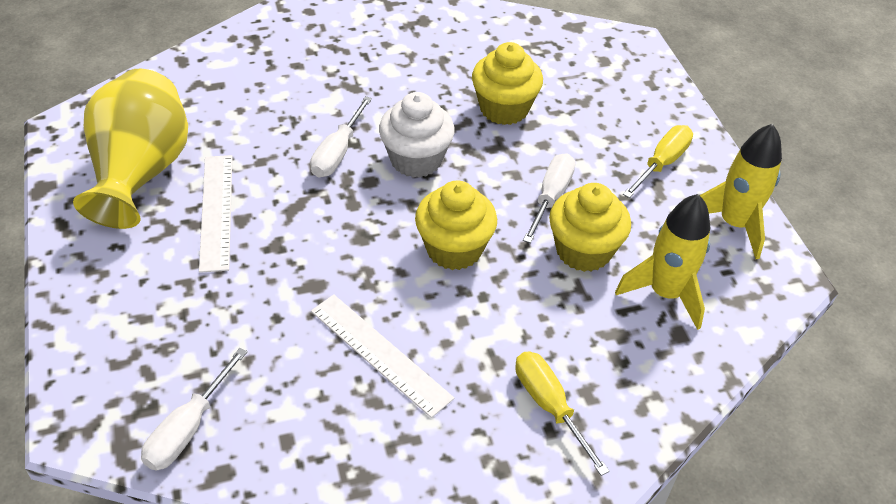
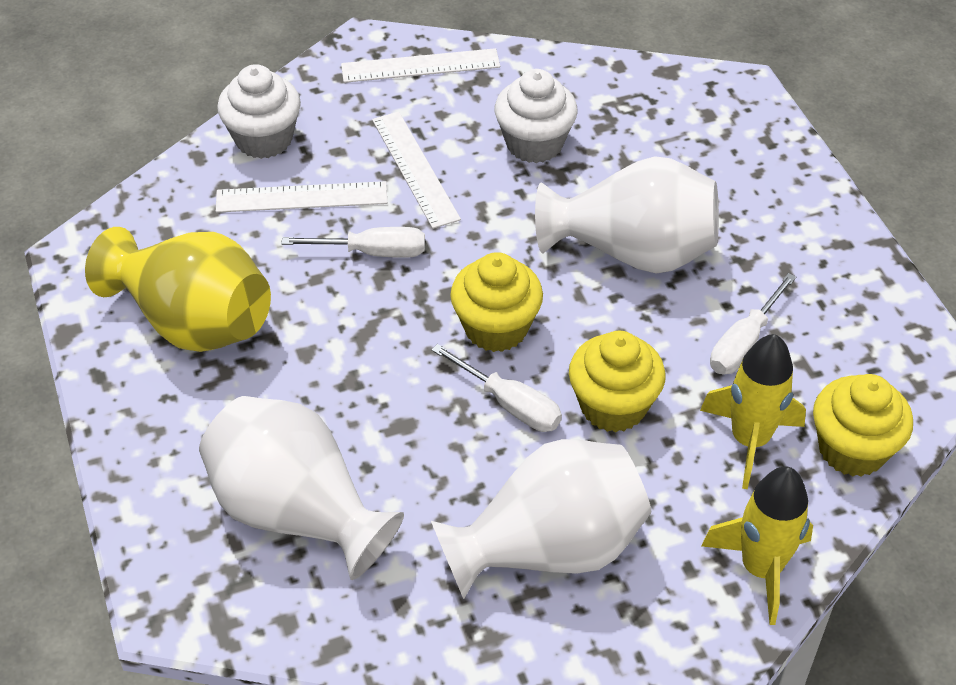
white cupcake: 1 -> 2
white ruler: 2 -> 3
white vase: 0 -> 3
yellow screwdriver: 2 -> 0

